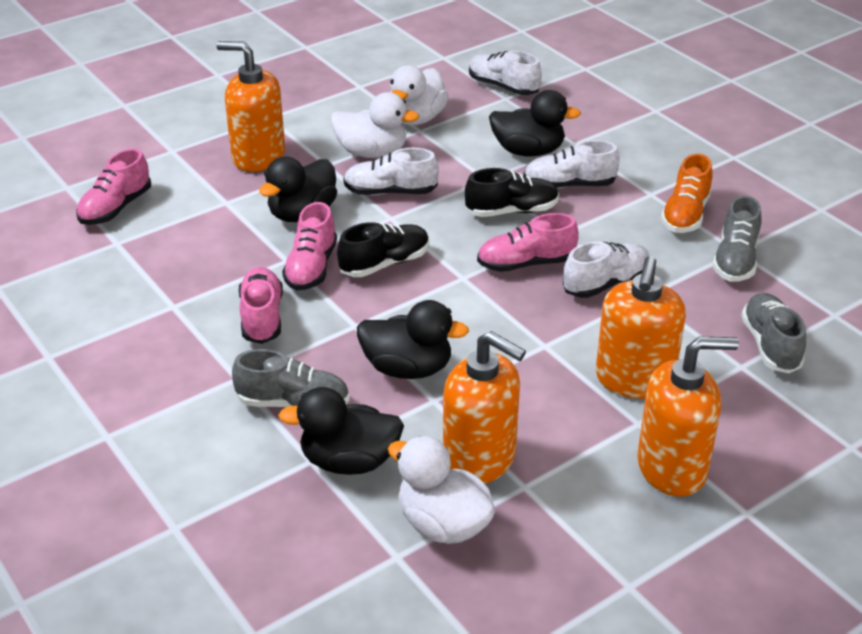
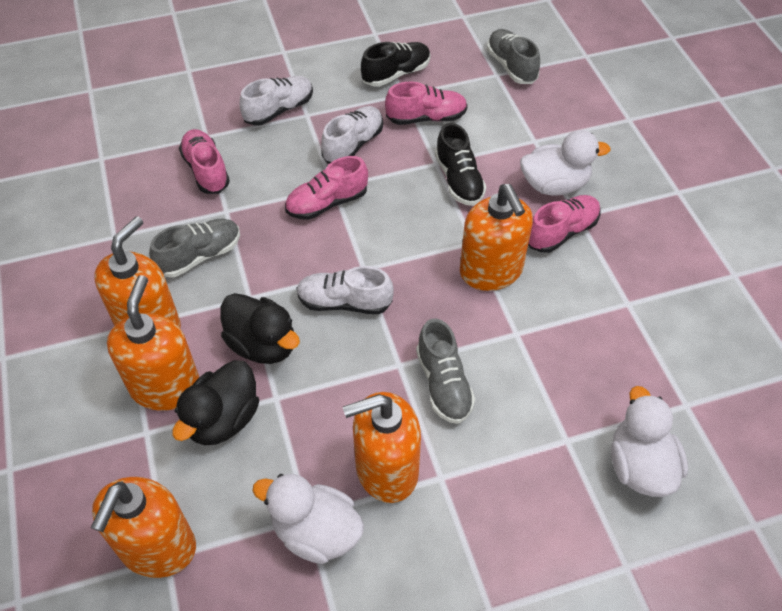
black duck: 4 -> 2
orange shoe: 1 -> 0
orange soap dispenser: 4 -> 5
white shoe: 4 -> 3

